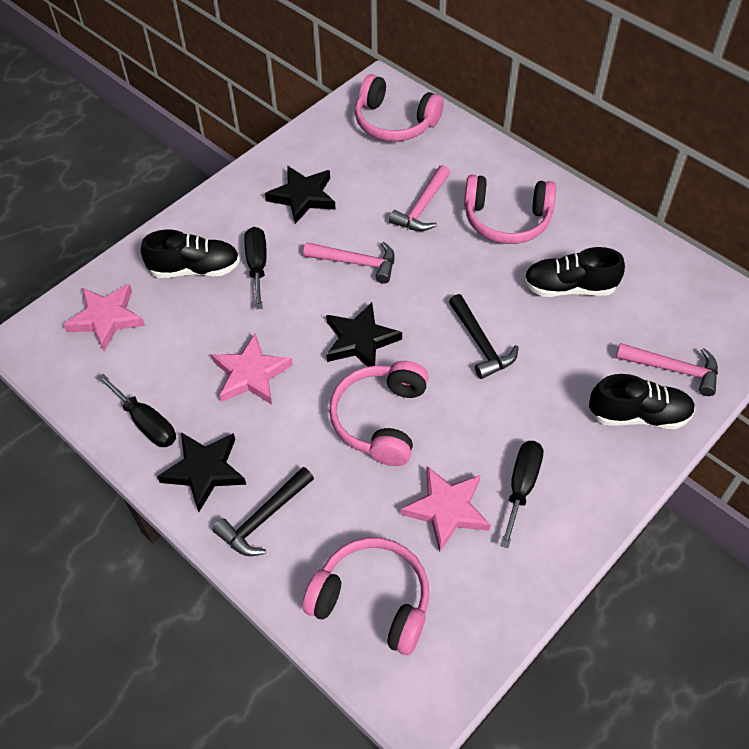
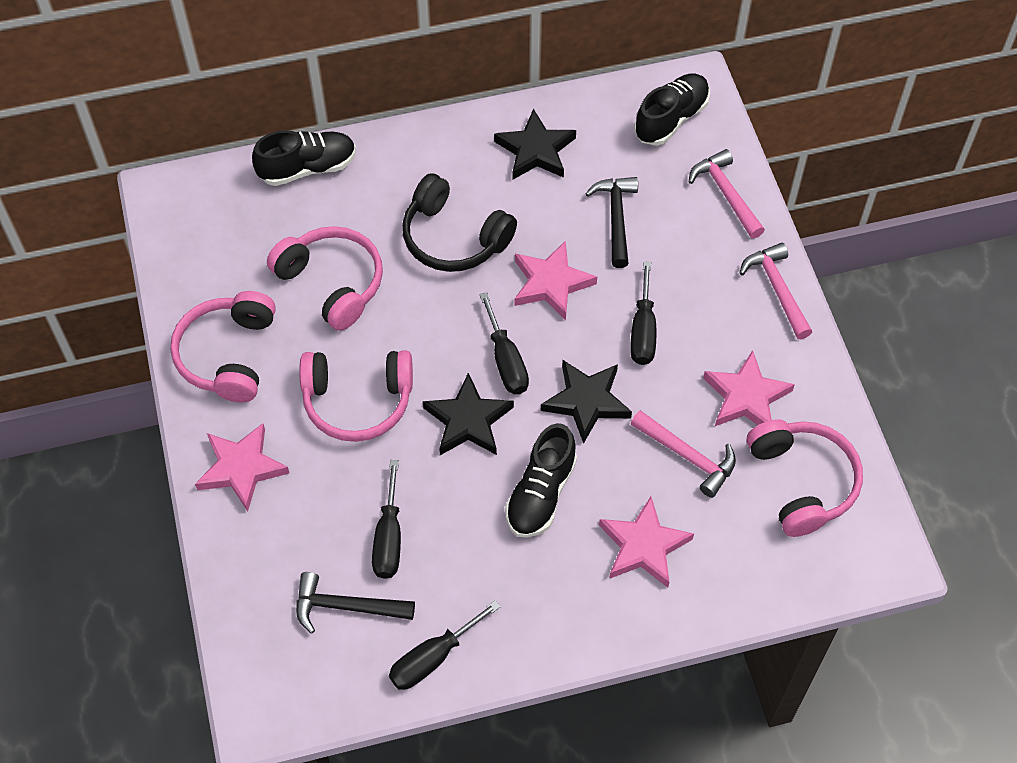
black headphones: 0 -> 1
black screwdriver: 3 -> 4
pink star: 3 -> 4

